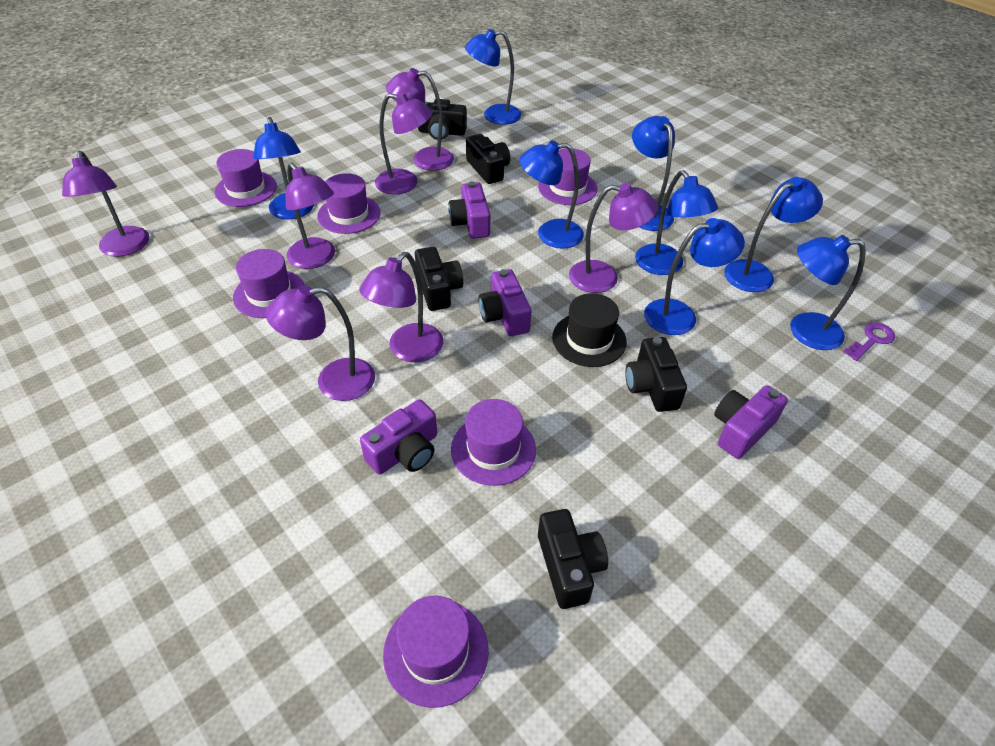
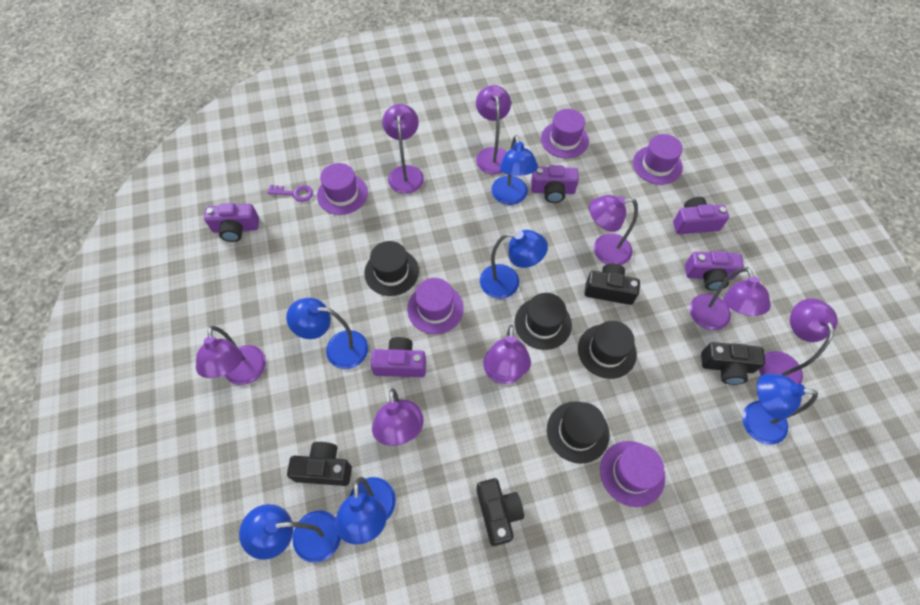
black camera: 5 -> 4
black hat: 1 -> 4
blue lamp: 8 -> 6
purple camera: 4 -> 5
purple hat: 6 -> 5
purple lamp: 7 -> 8

